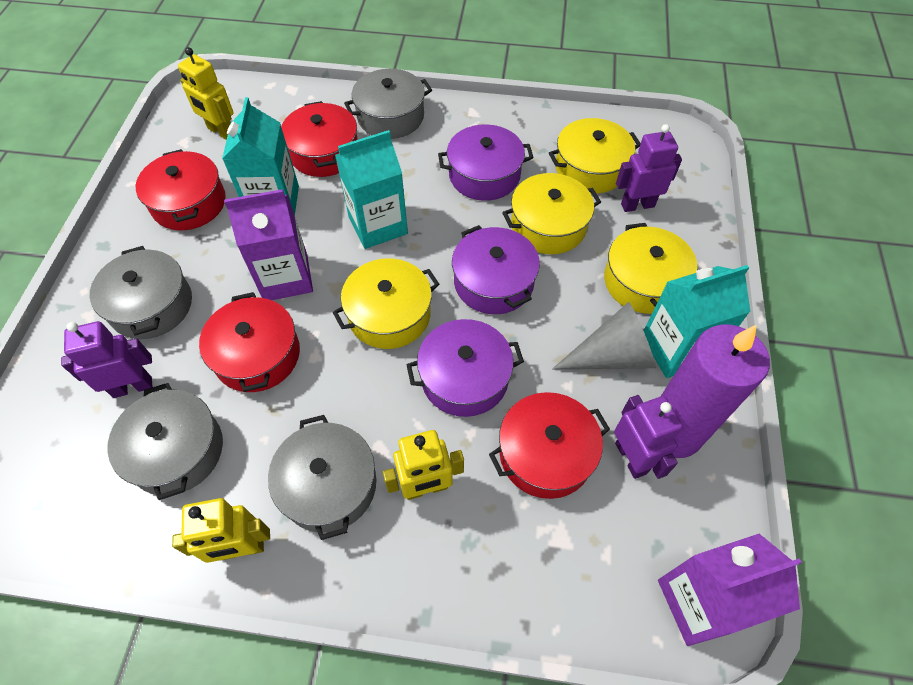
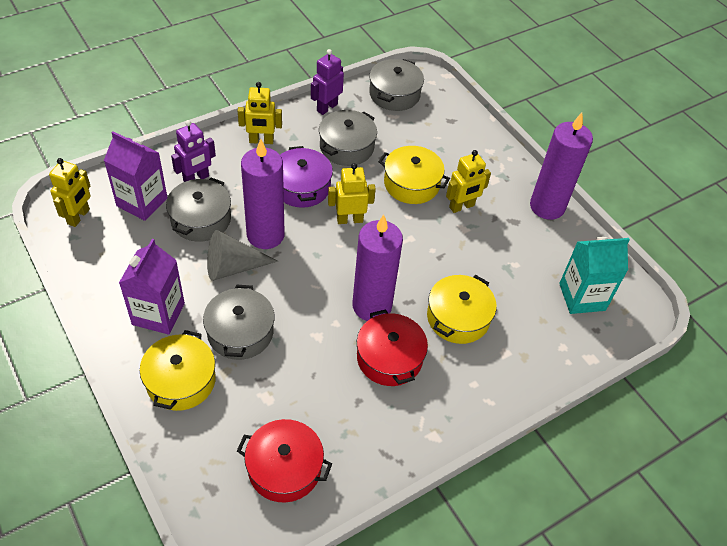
purple candle: 1 -> 3
purple pot: 3 -> 1
purple robot: 3 -> 2
red pot: 4 -> 2
turquoise carton: 3 -> 1
yellow pot: 4 -> 3
yellow robot: 3 -> 4

